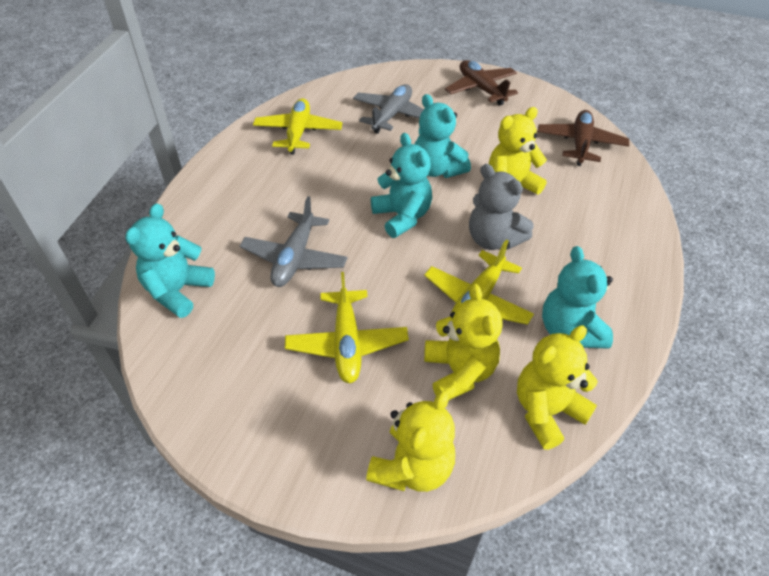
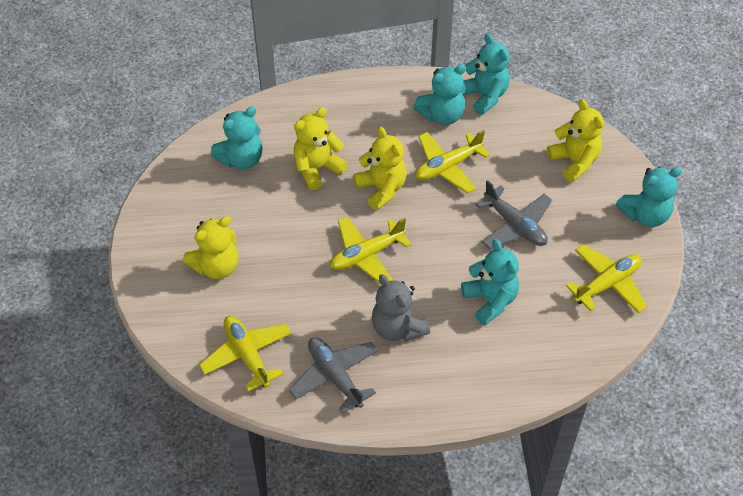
brown plane: 2 -> 0
turquoise teddy bear: 4 -> 5
yellow plane: 3 -> 4

